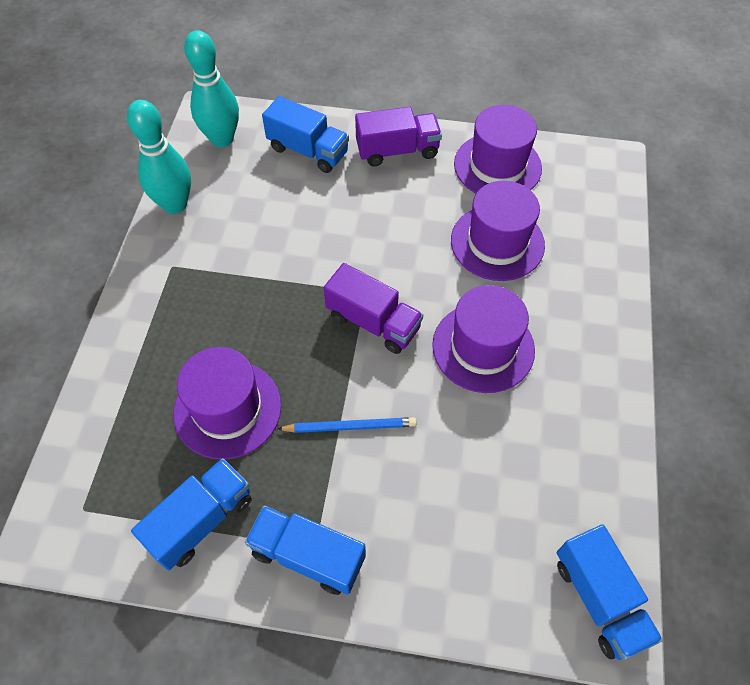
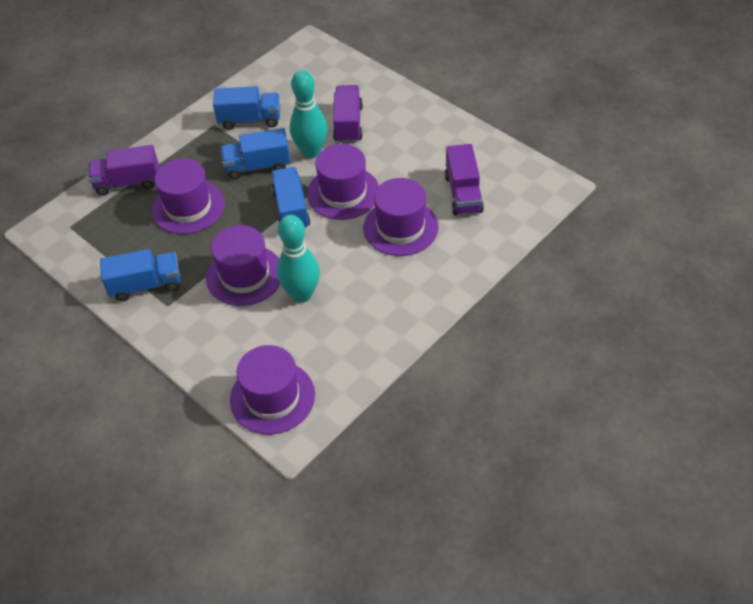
blue pencil: 1 -> 0
purple hat: 4 -> 5
purple truck: 2 -> 3

